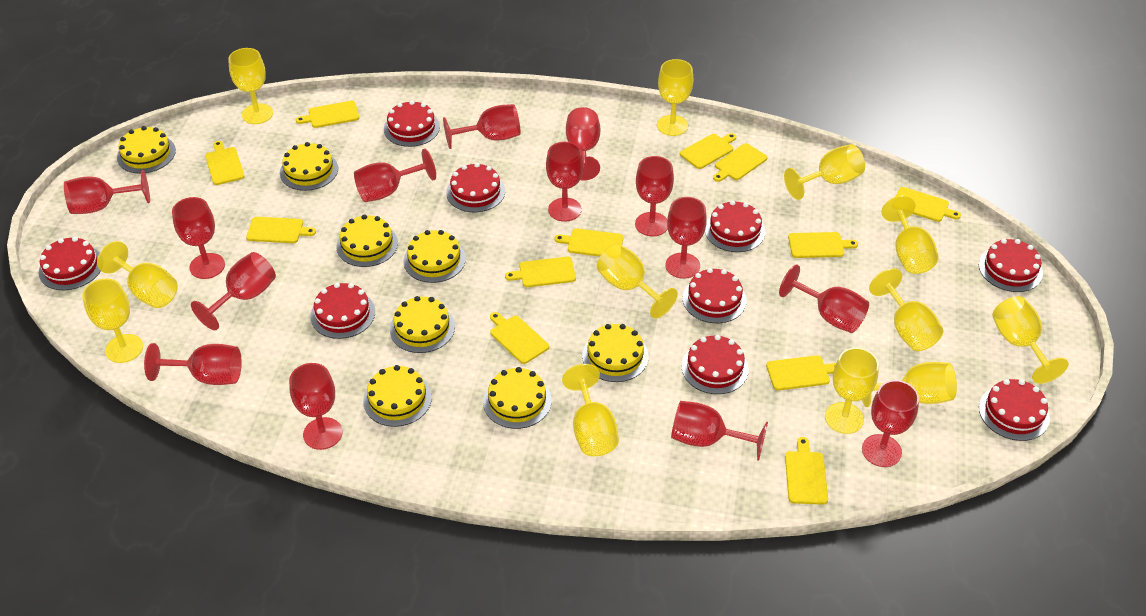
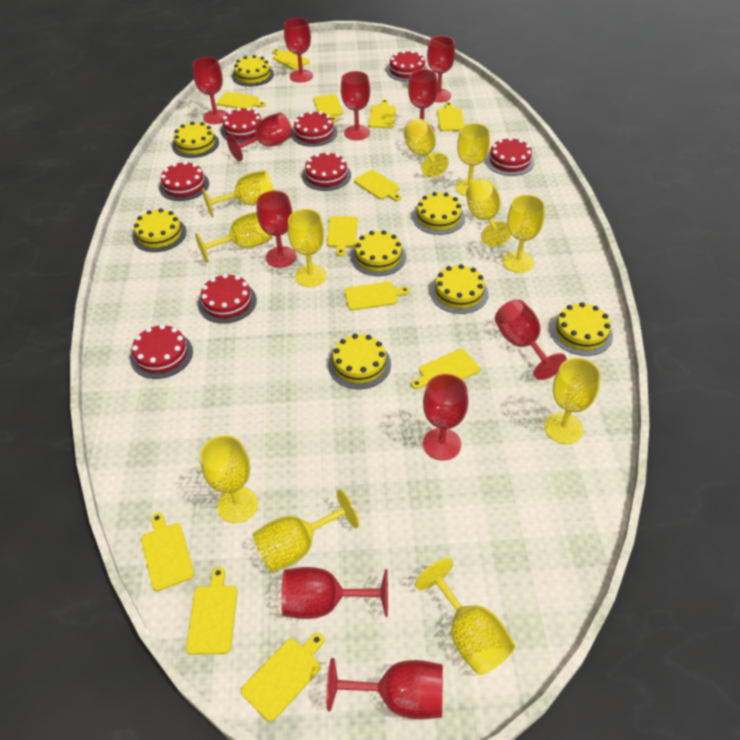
red cake: 9 -> 8
red goblet: 14 -> 11
yellow goblet: 12 -> 11

